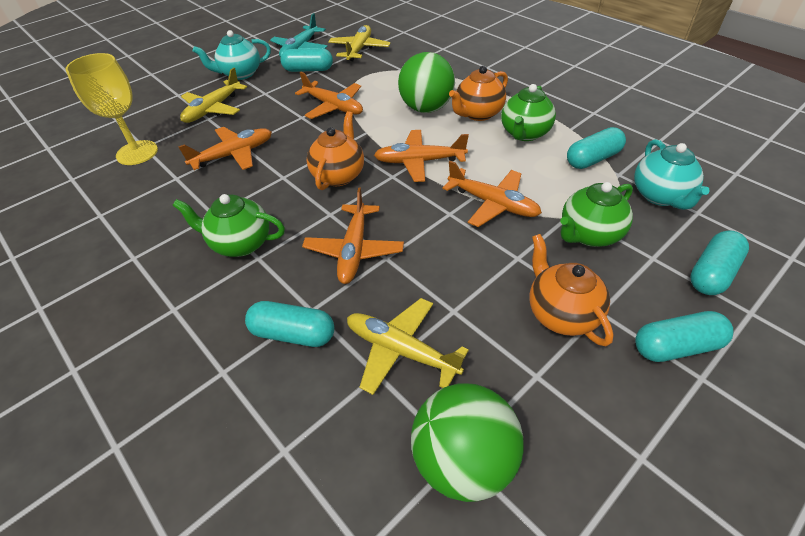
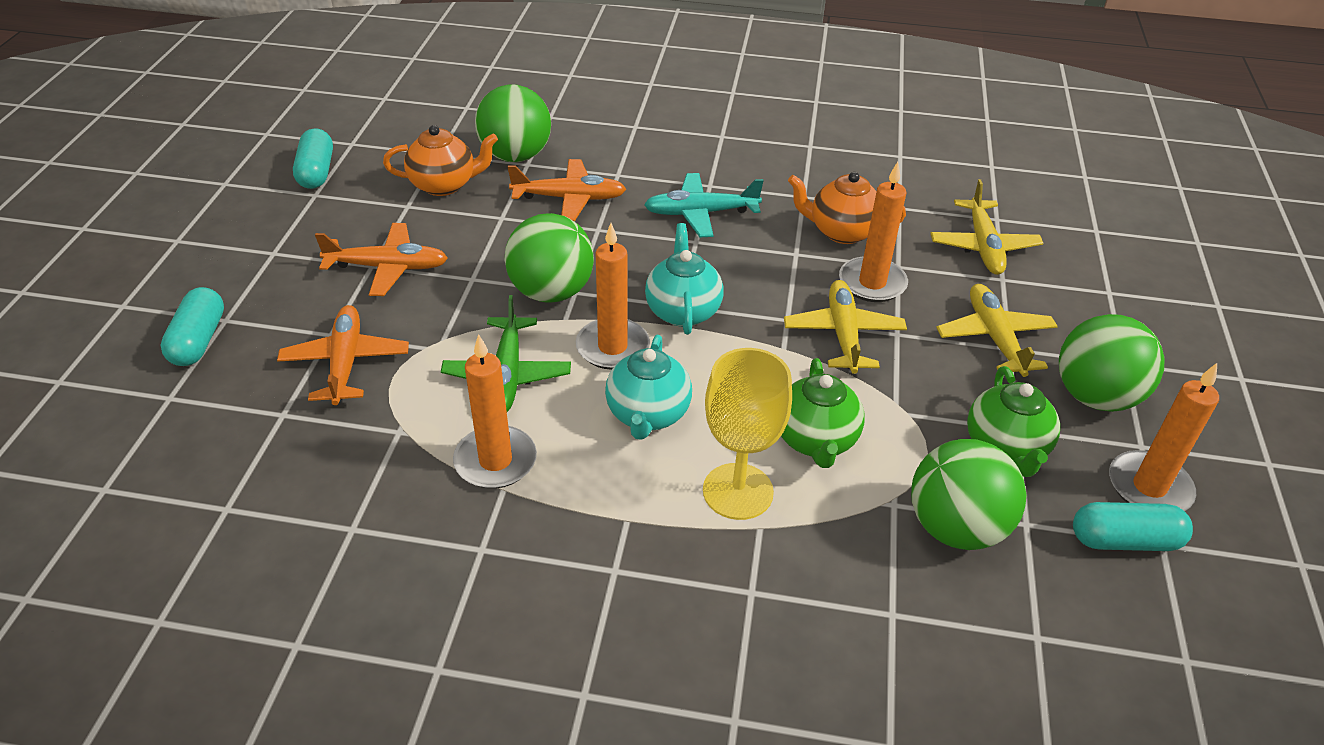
green ball: 2 -> 4
green plane: 0 -> 1
green teapot: 3 -> 2
orange candle: 0 -> 4
orange plane: 5 -> 3
orange teapot: 3 -> 2
turquoise capsule: 5 -> 3

